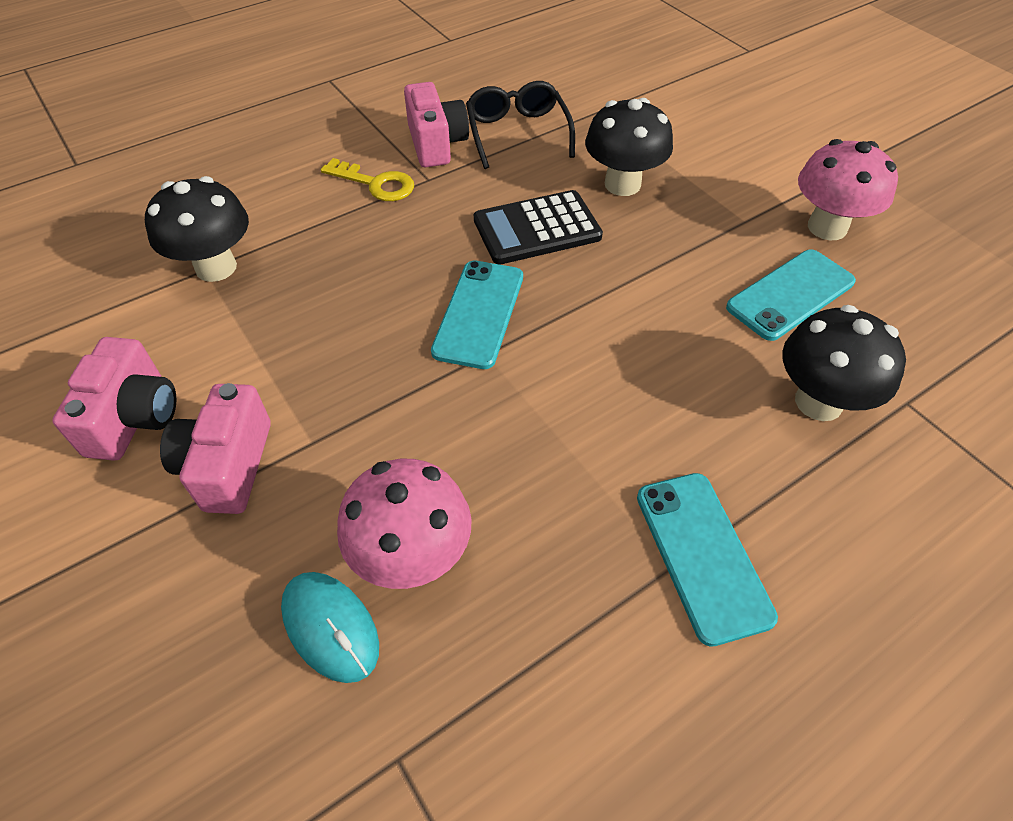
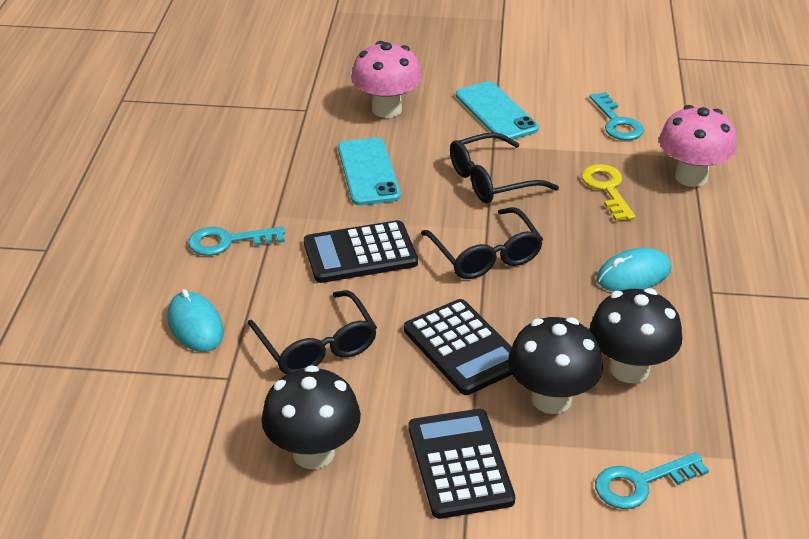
black calculator: 1 -> 3
black glasses: 1 -> 3
pink camera: 3 -> 0
turquoise key: 0 -> 3
turquoise mouse: 1 -> 2
turquoise phone: 3 -> 2

